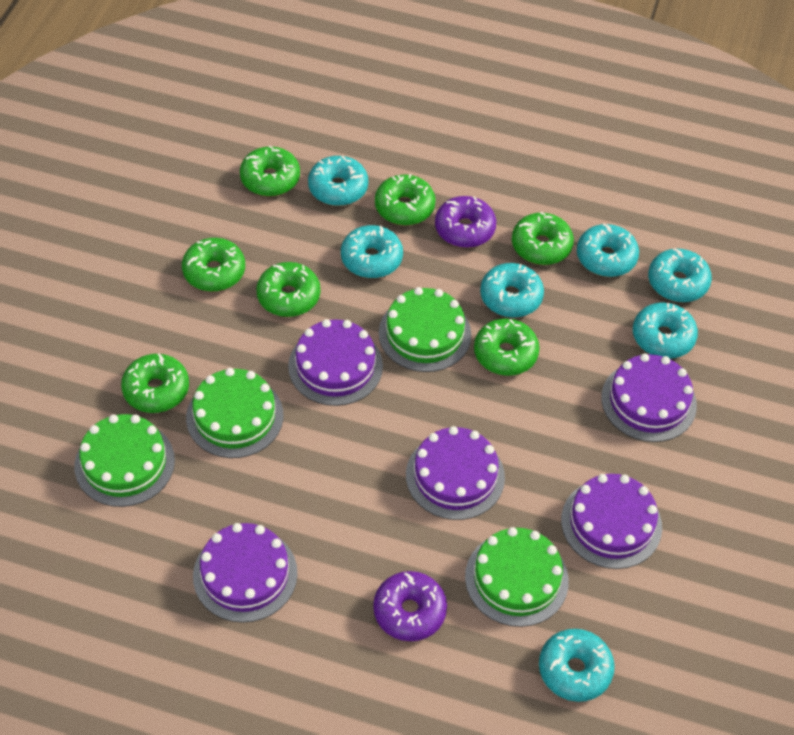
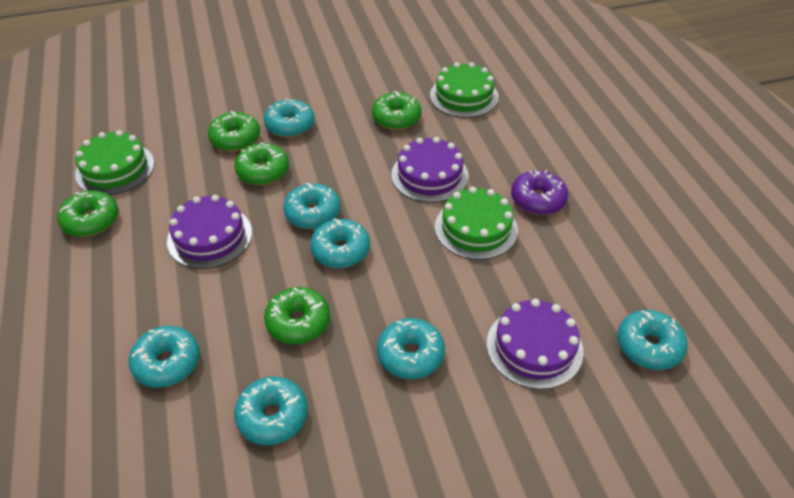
green cake: 4 -> 3
green donut: 7 -> 5
purple cake: 5 -> 3
purple donut: 2 -> 1

